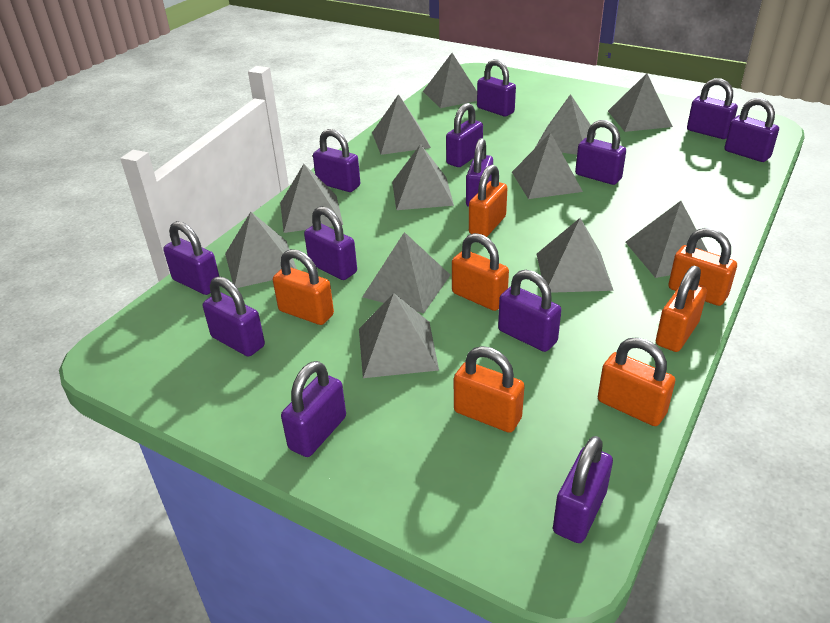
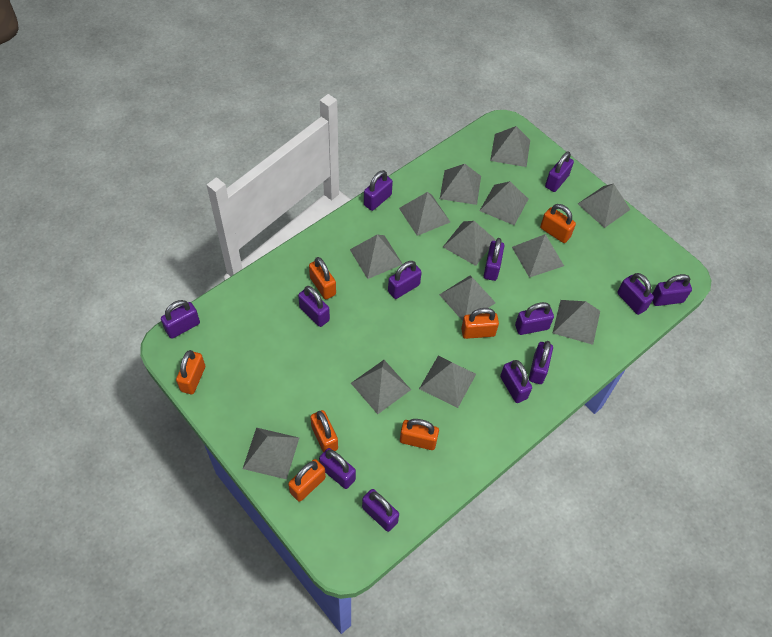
grey pyramid: 12 -> 13

